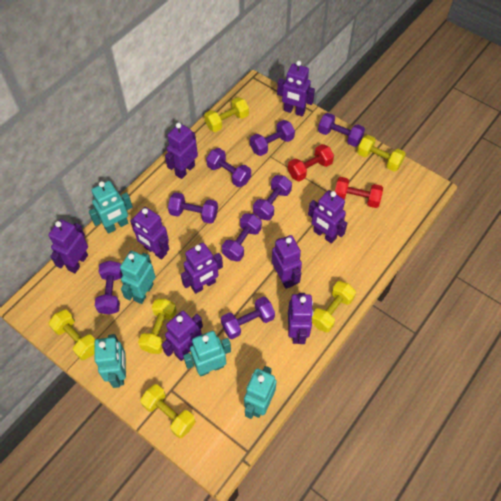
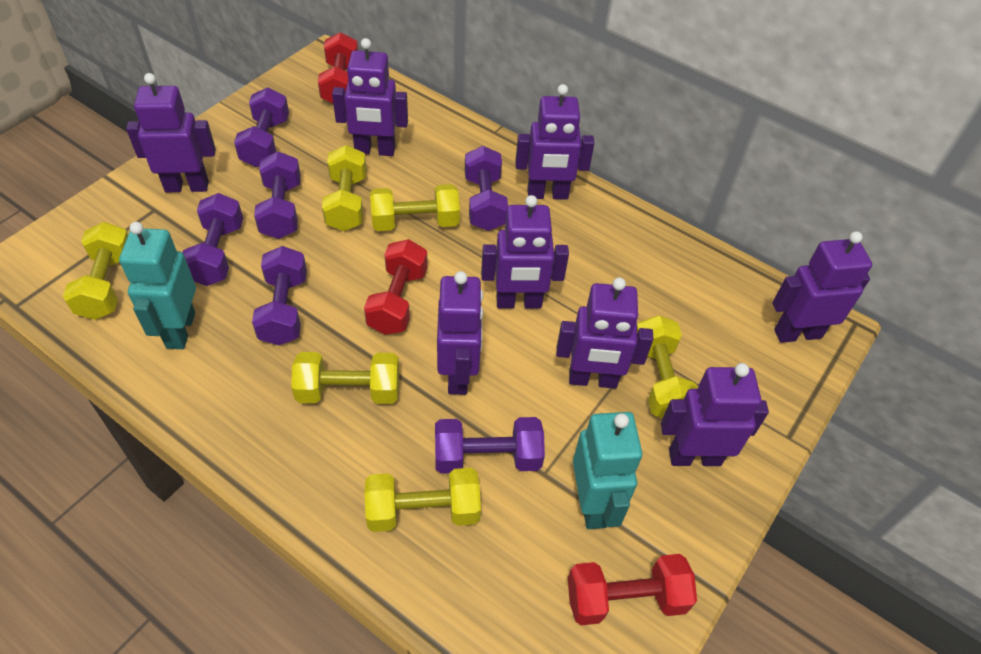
purple dumbbell: 8 -> 6
purple robot: 9 -> 8
red dumbbell: 2 -> 3
turquoise robot: 5 -> 2

